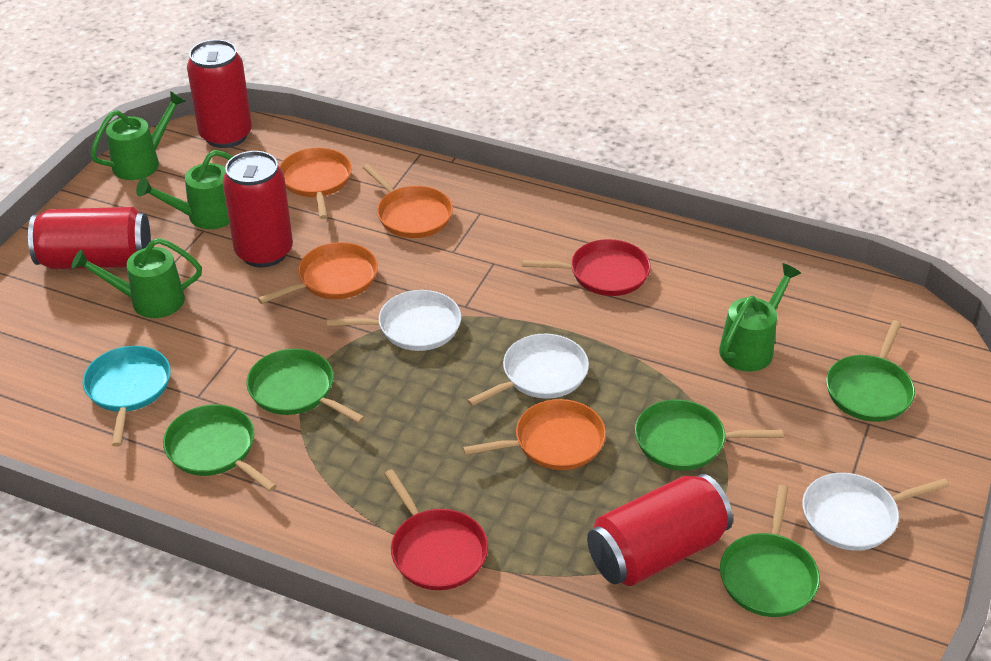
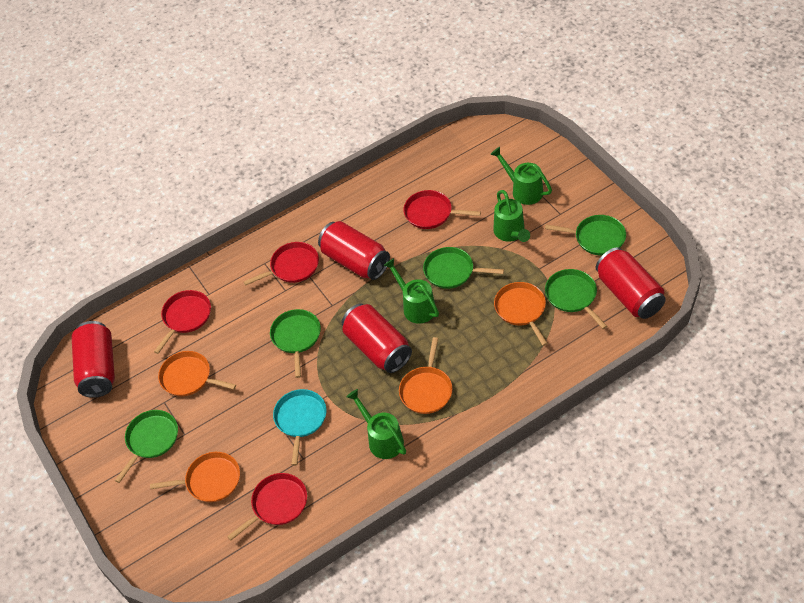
red pan: 2 -> 4
white pan: 3 -> 0

